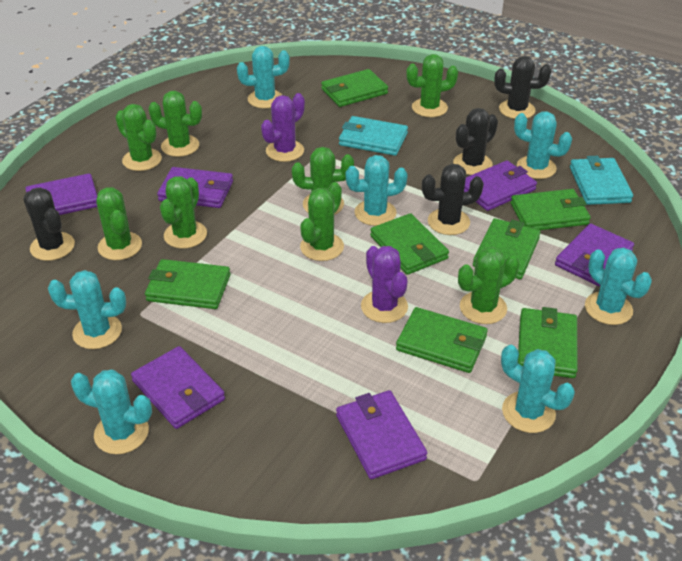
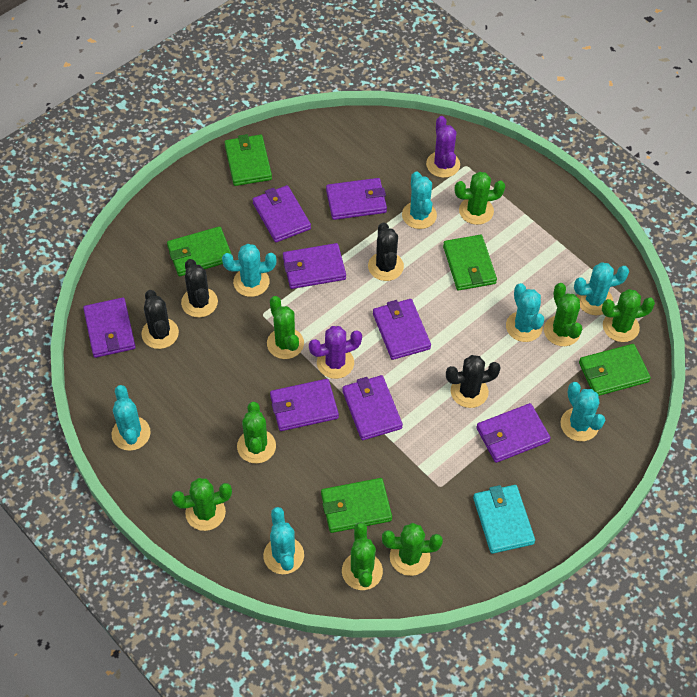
green wallet: 7 -> 5
purple wallet: 6 -> 8
turquoise wallet: 2 -> 1

